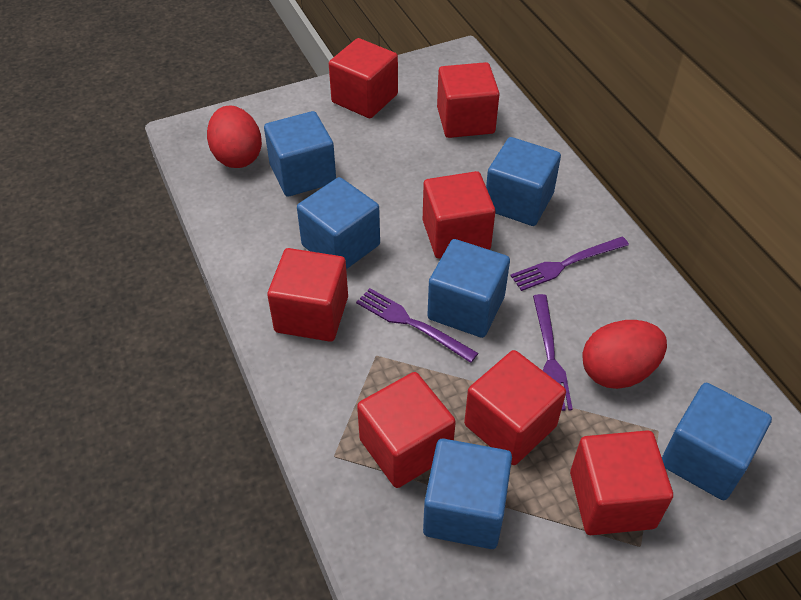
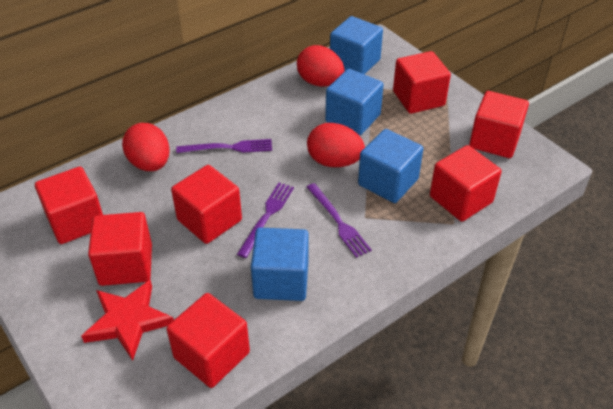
blue cube: 6 -> 4
red egg: 2 -> 3
red star: 0 -> 1

